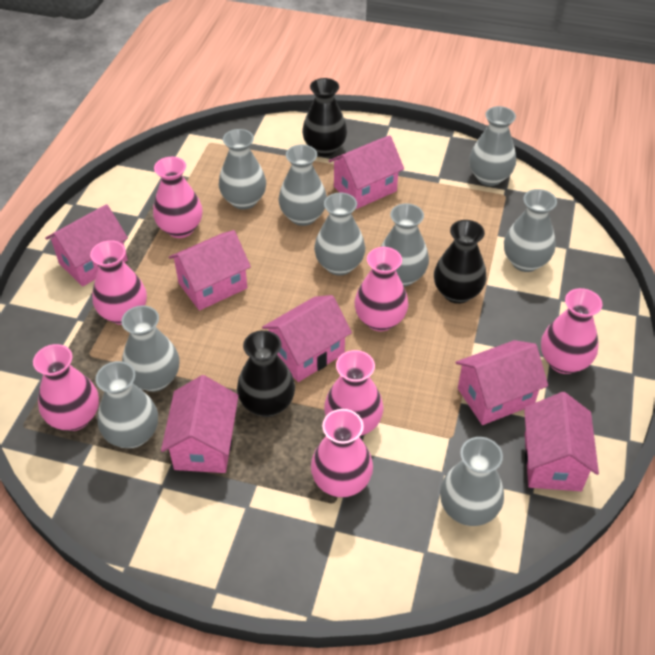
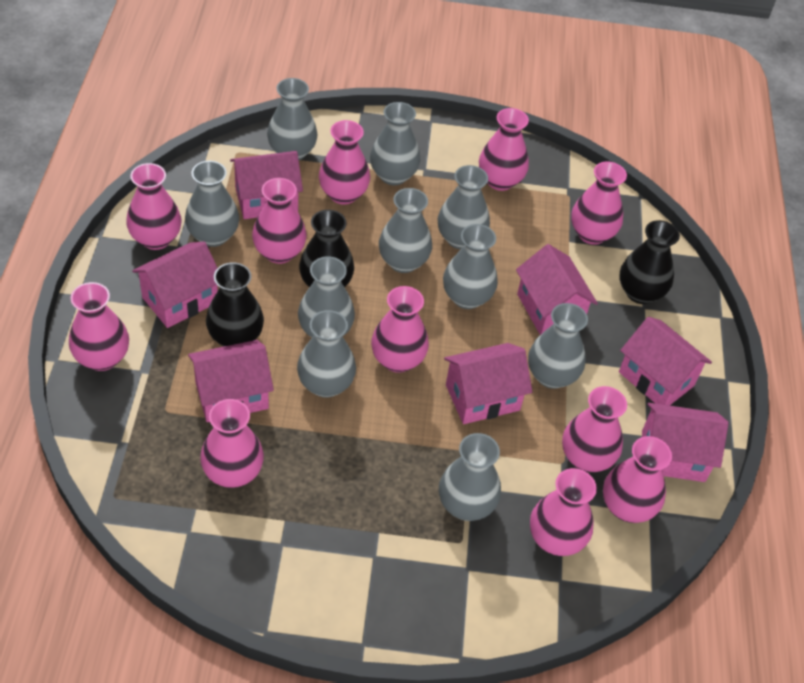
grey vase: 9 -> 10
pink vase: 7 -> 11

